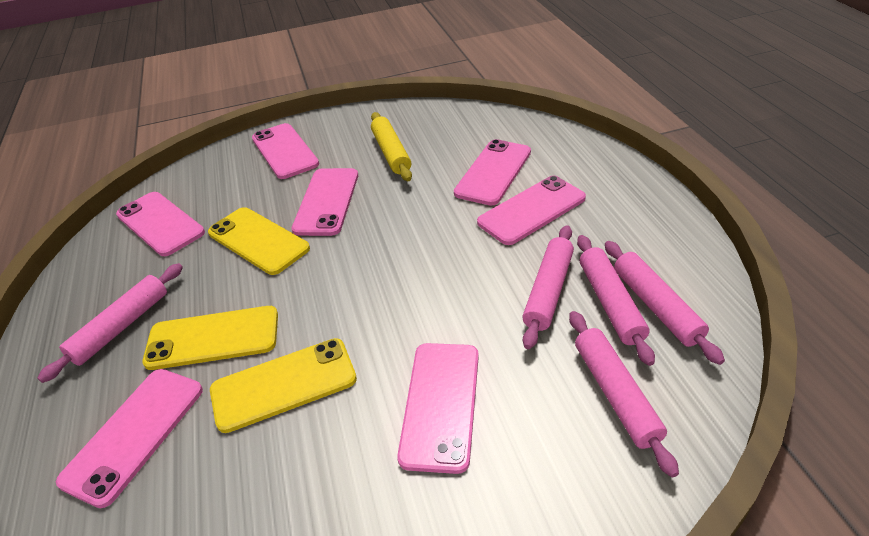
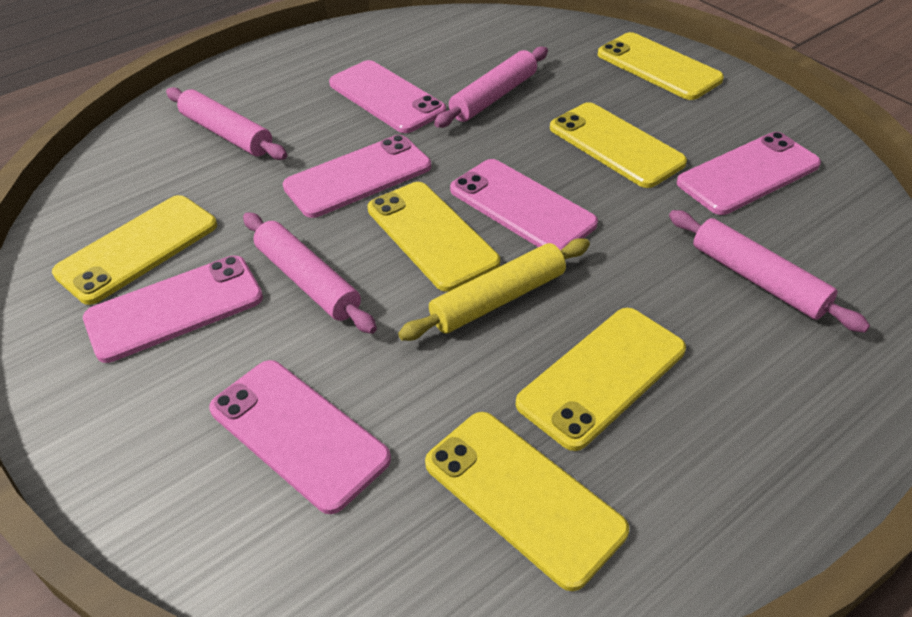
pink phone: 7 -> 6
pink rolling pin: 5 -> 4
yellow phone: 3 -> 6

